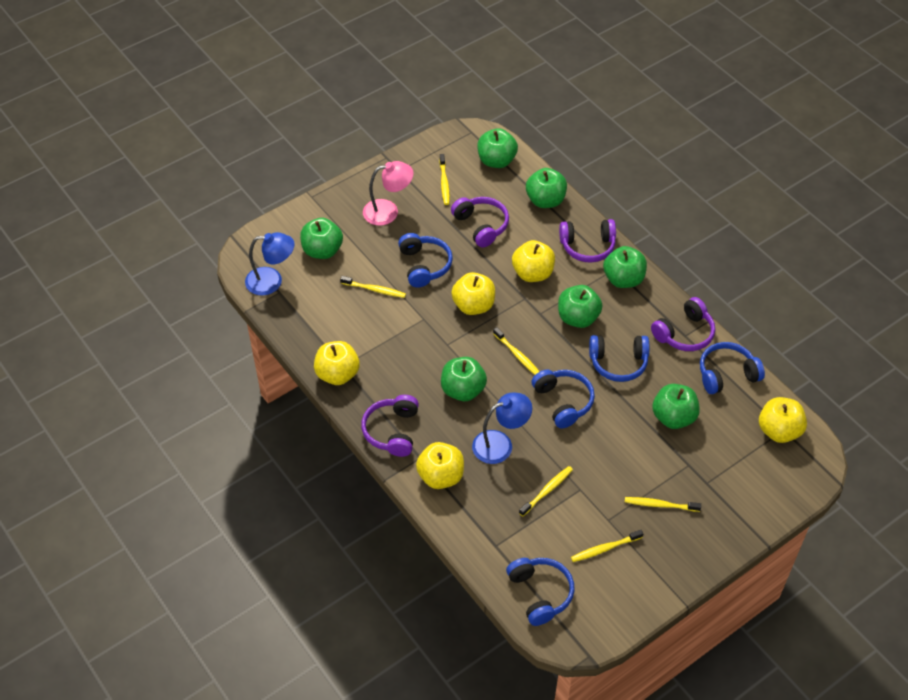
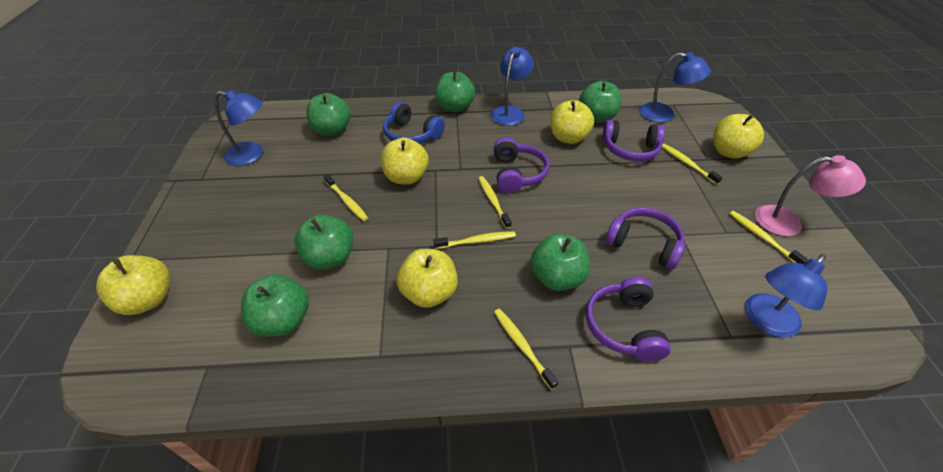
blue headphones: 5 -> 1
blue lamp: 2 -> 4
green apple: 7 -> 6

